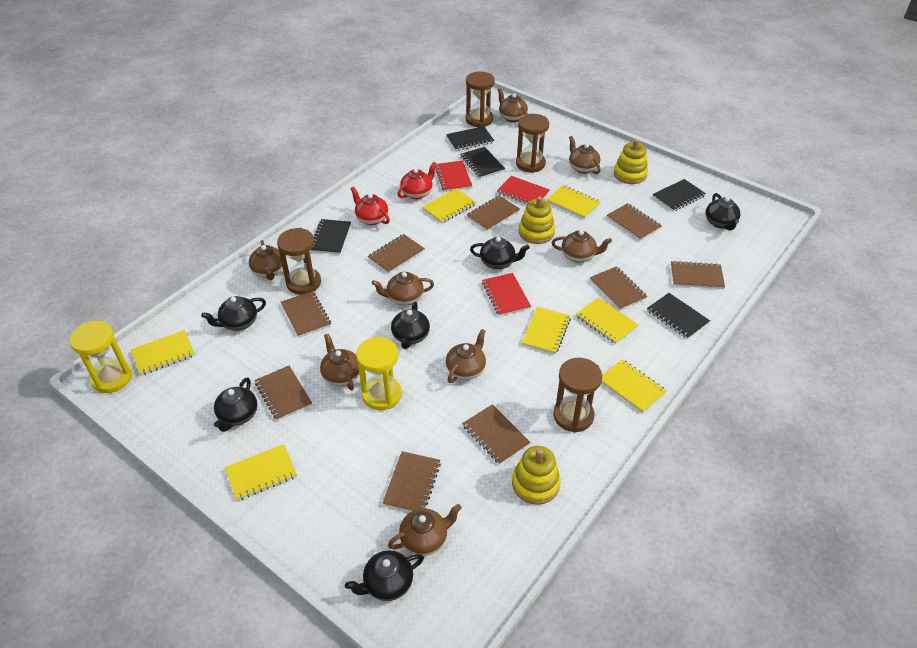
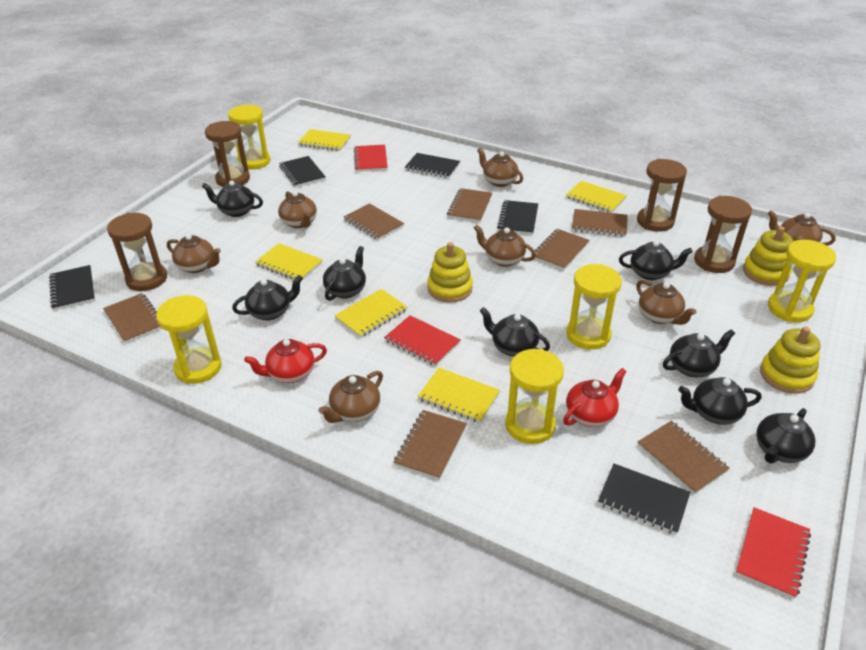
black teapot: 6 -> 8
brown notebook: 9 -> 7
brown teapot: 8 -> 7
yellow hourglass: 2 -> 5
yellow notebook: 7 -> 5

